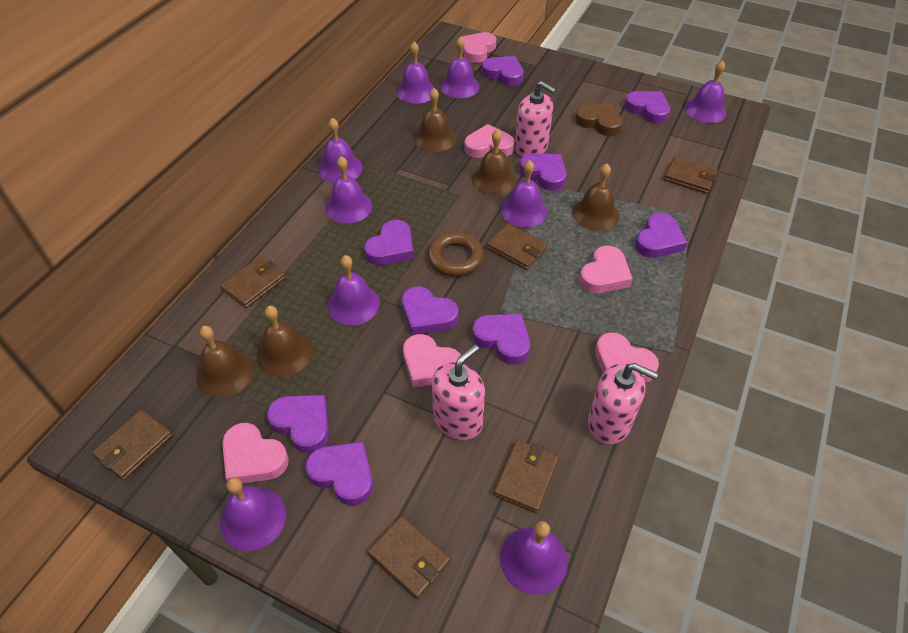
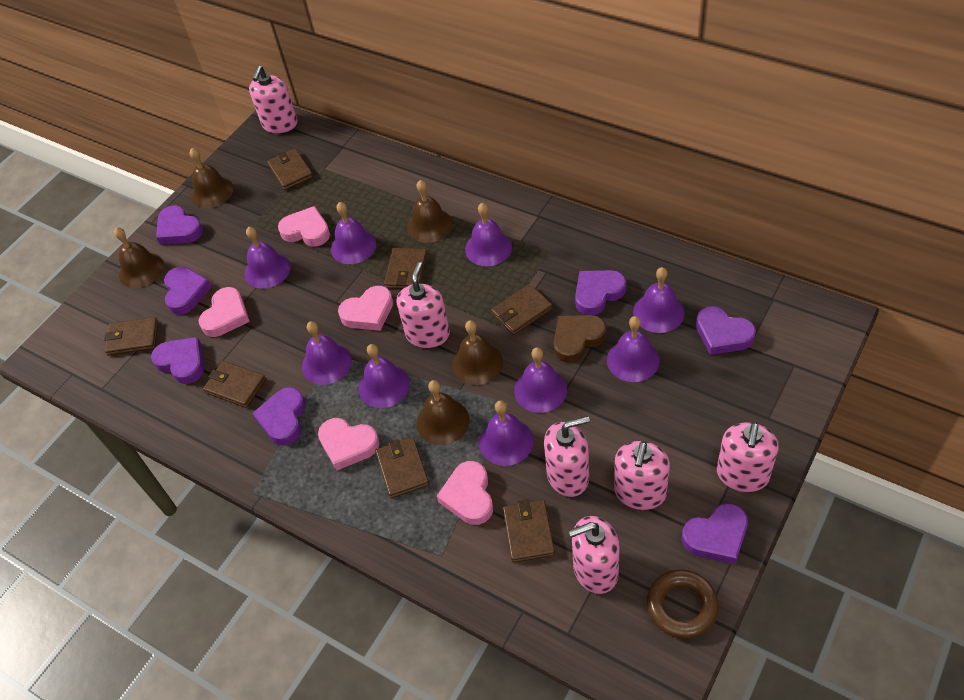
brown wallet: 6 -> 7
pink heart: 6 -> 5
pink soap dispenser: 3 -> 6
purple heart: 9 -> 7

